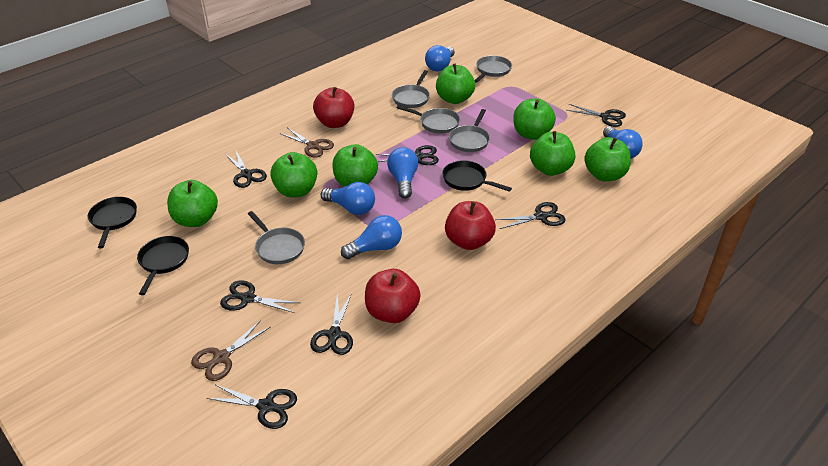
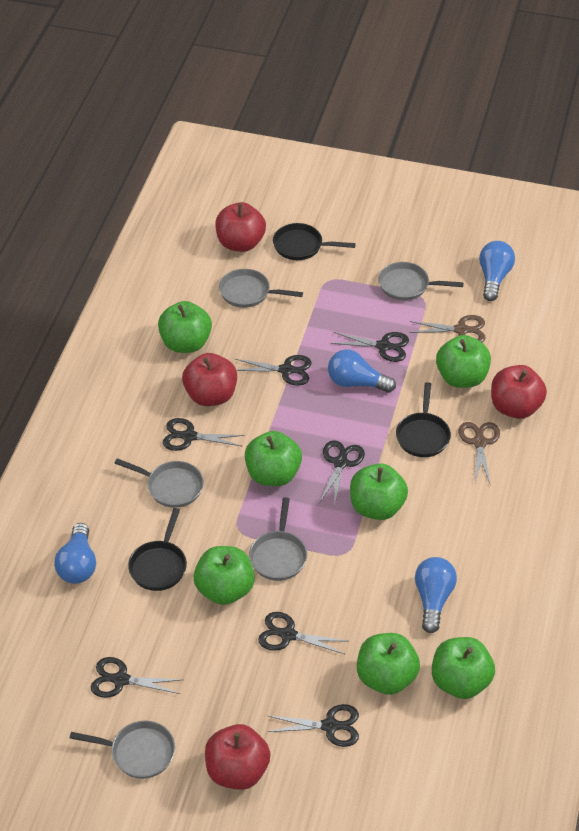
blue light bulb: 5 -> 4
red apple: 3 -> 4

